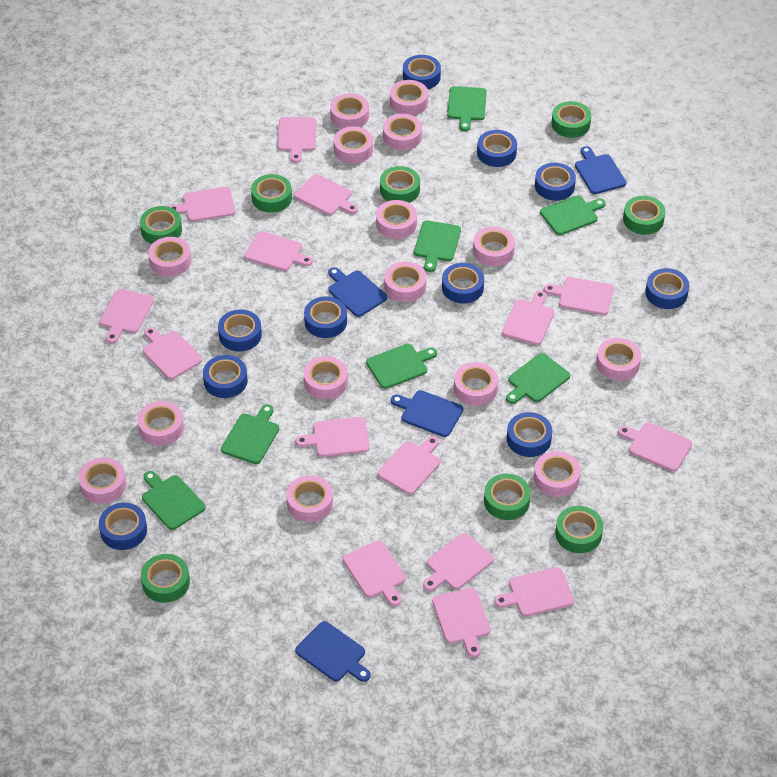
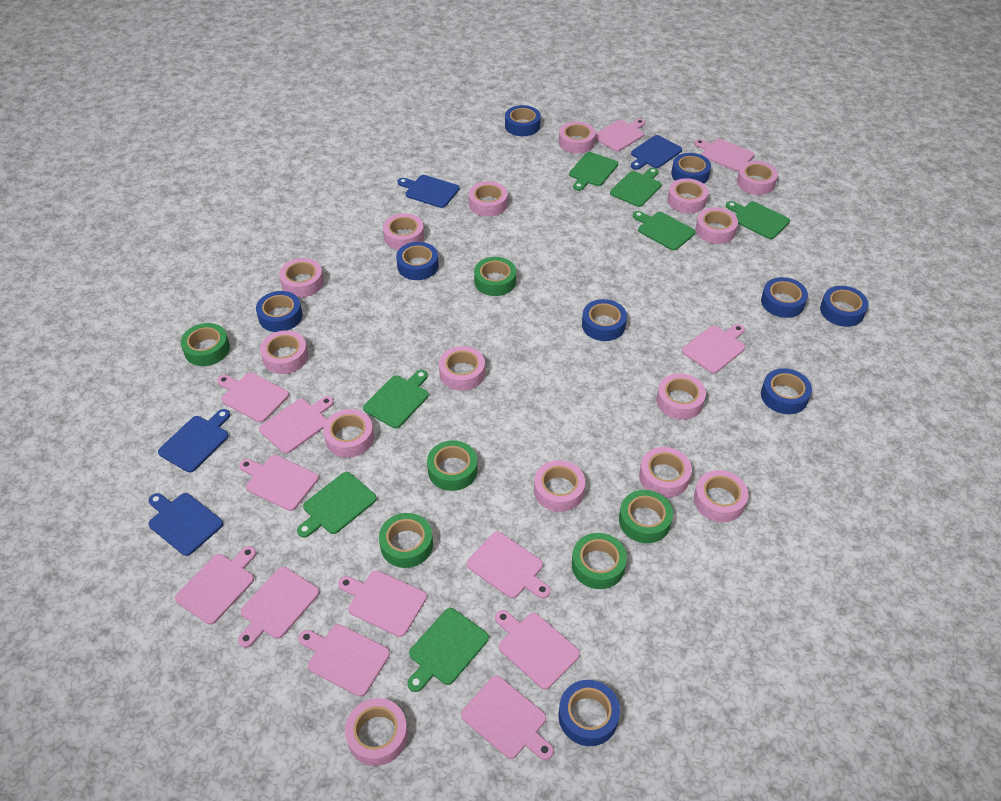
blue tape: 10 -> 9
green tape: 8 -> 6
pink cutting board: 15 -> 13

